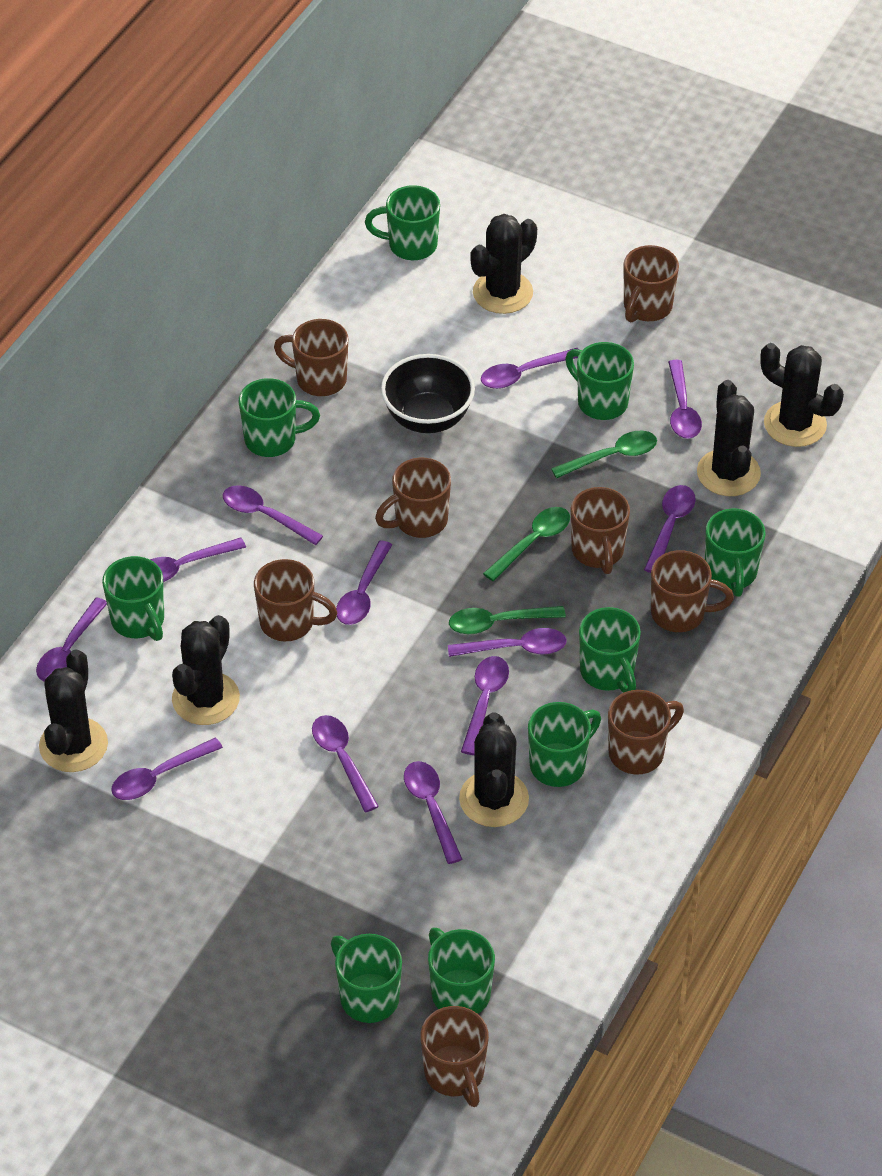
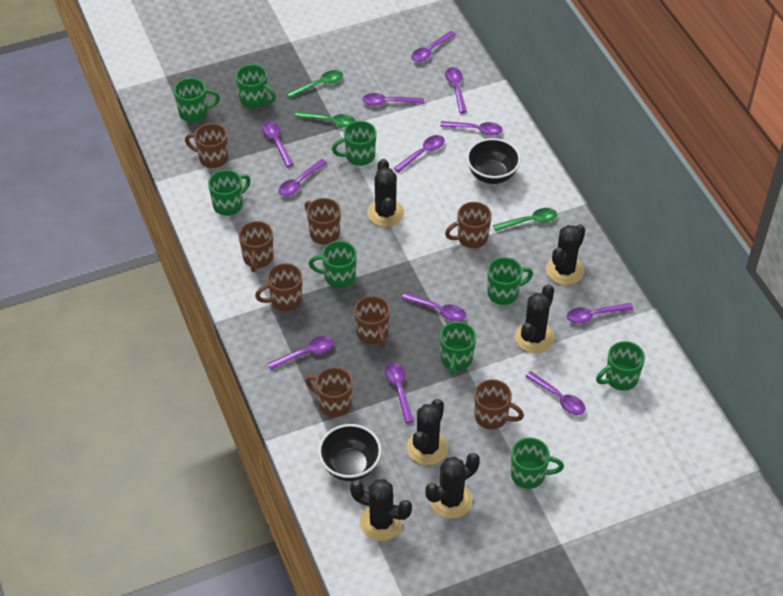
black bowl: 1 -> 2

